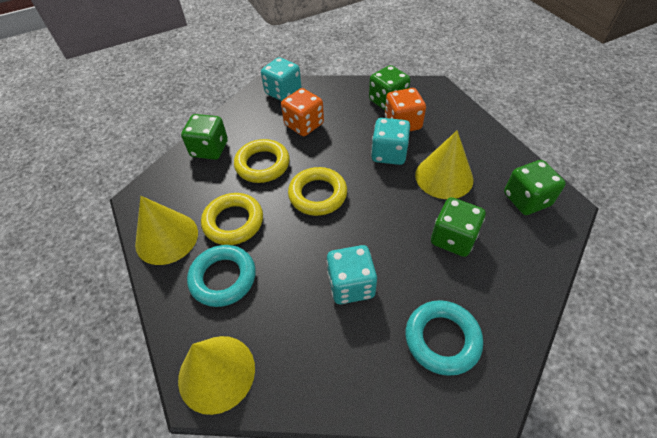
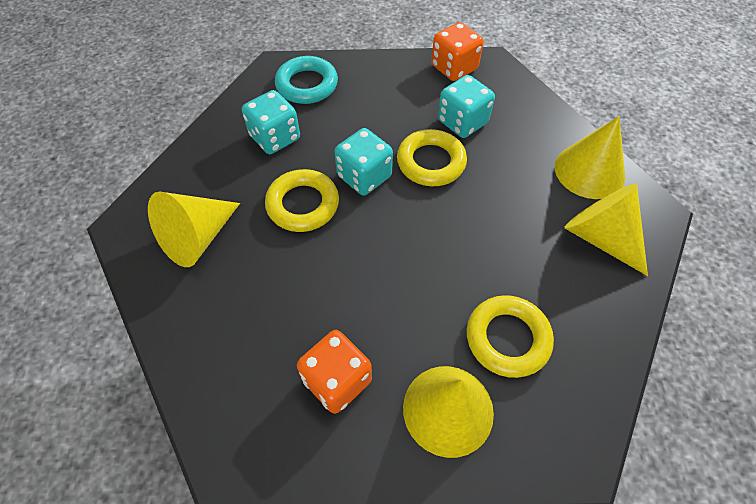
green dice: 4 -> 0
turquoise ring: 2 -> 1
yellow cone: 3 -> 4

